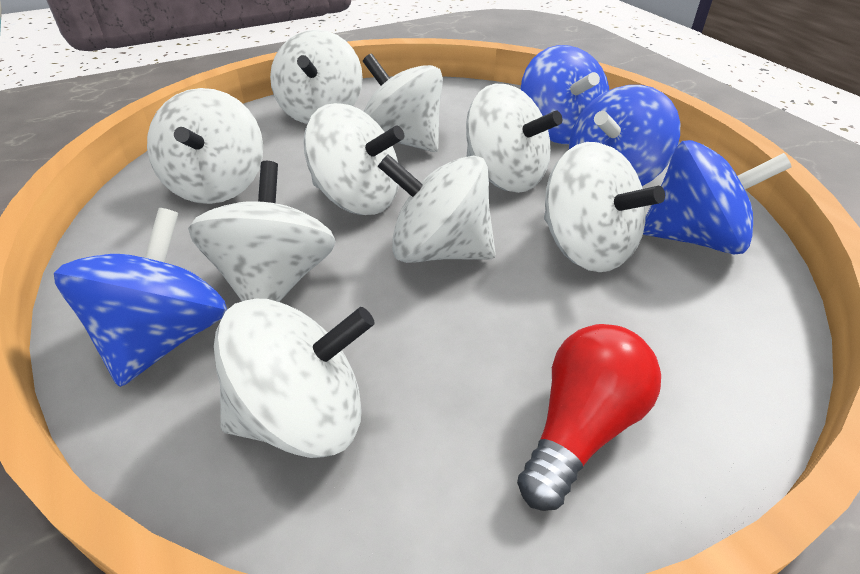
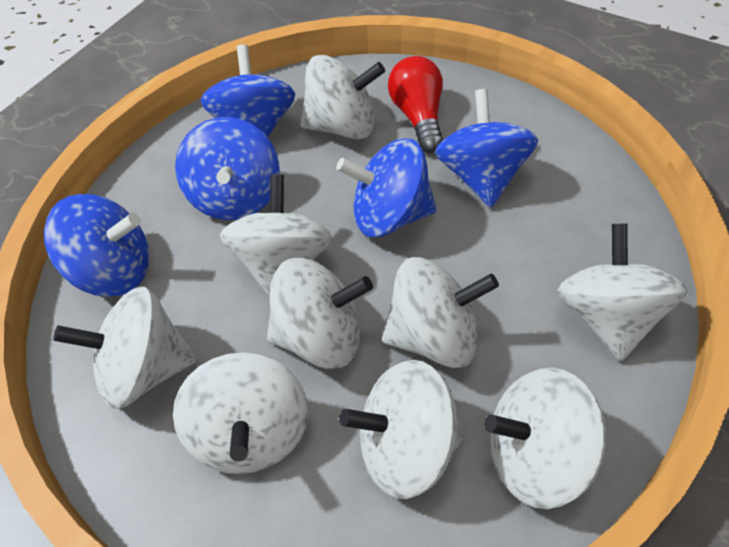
blue spinning top: 4 -> 5

